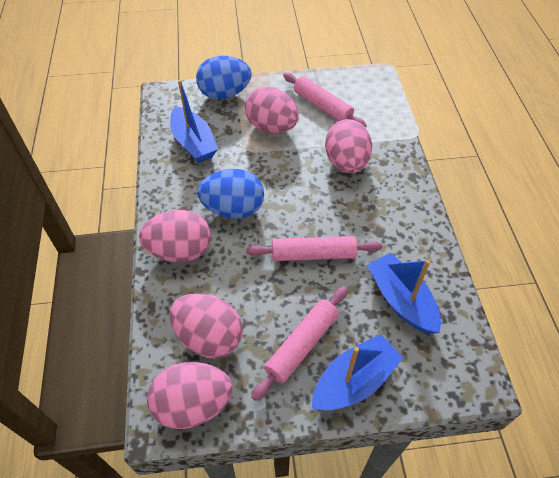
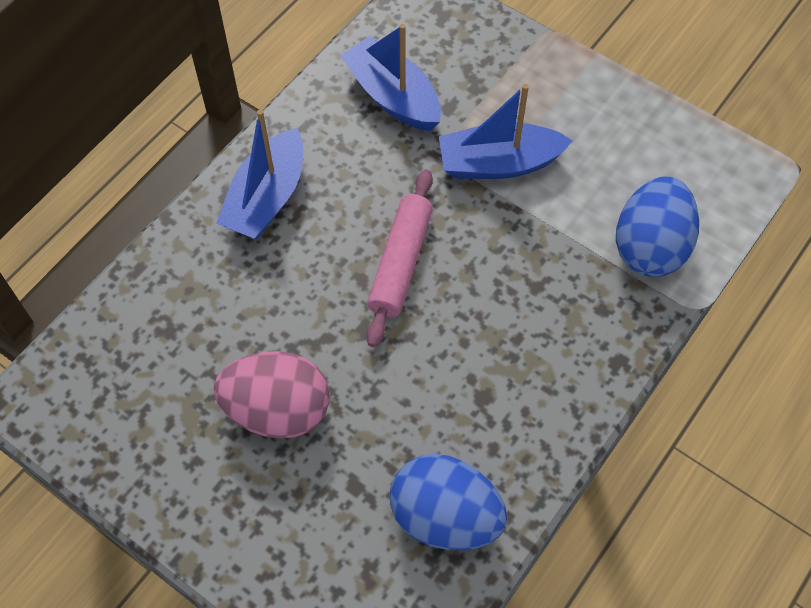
pink egg: 5 -> 1
pink rolling pin: 3 -> 1

